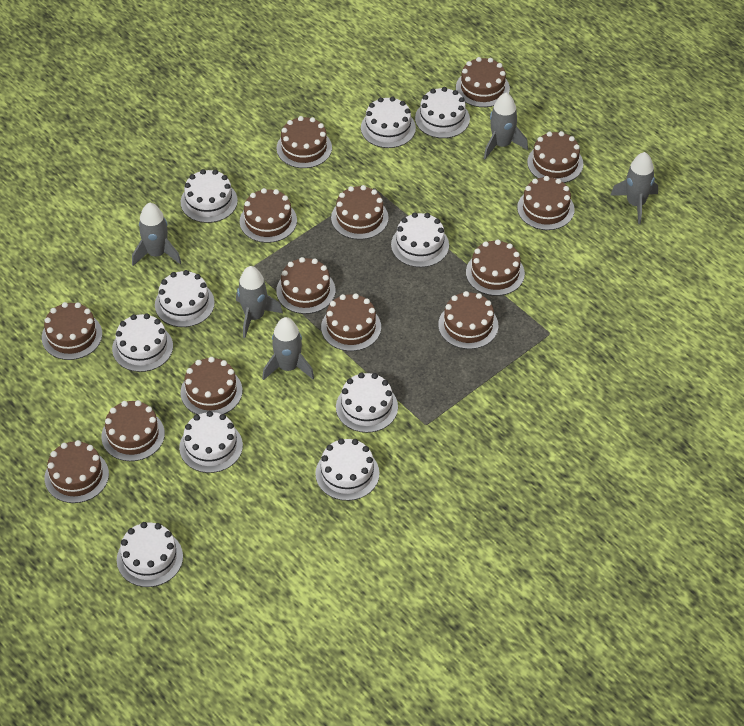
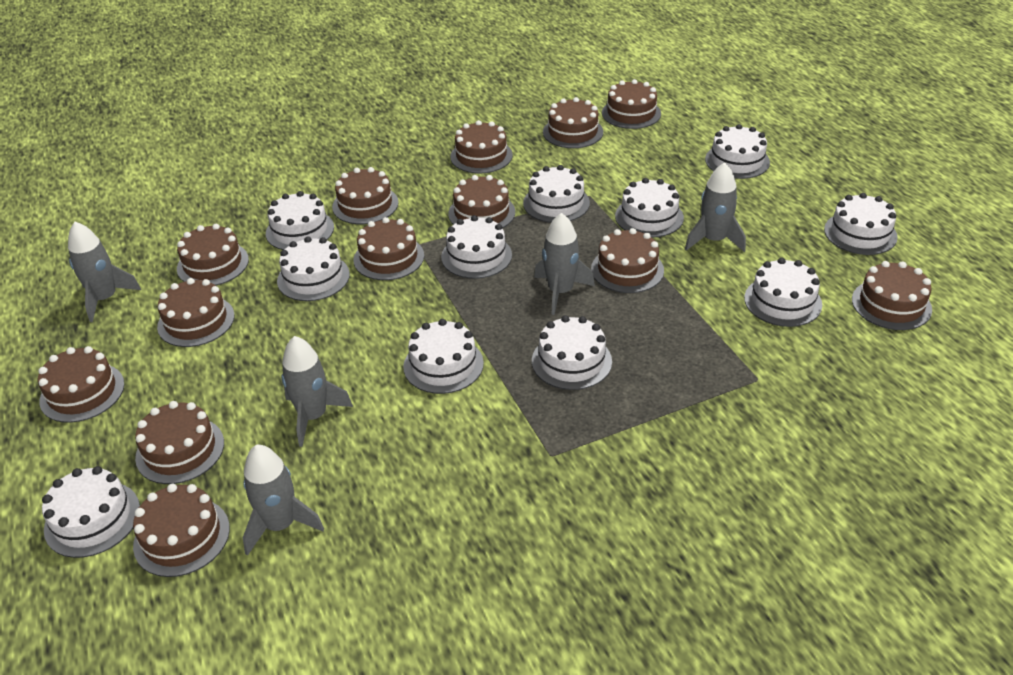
brown cake: 14 -> 13
white cake: 10 -> 11

